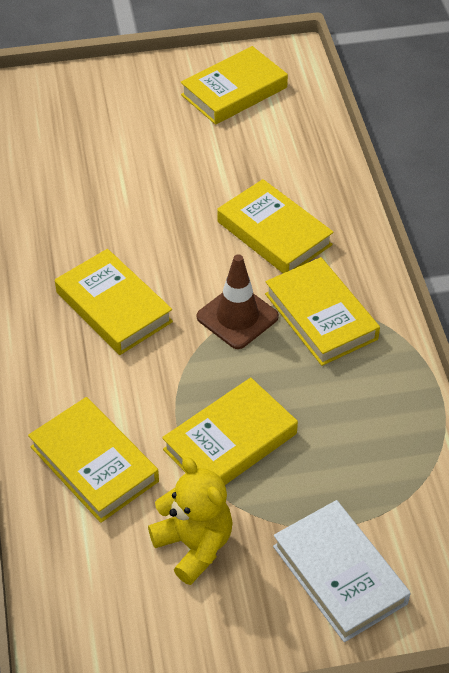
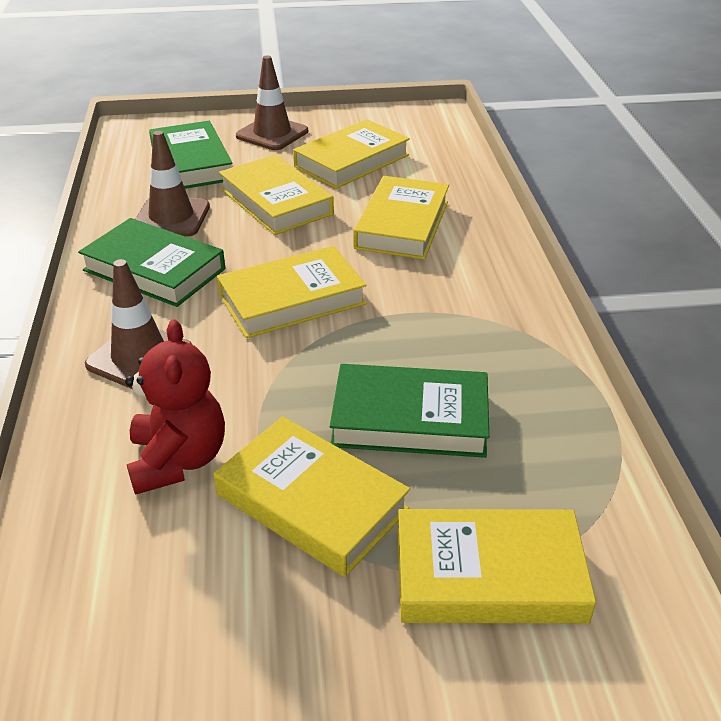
brown traffic cone: 1 -> 3
green book: 0 -> 3
red teddy bear: 0 -> 1
white book: 1 -> 0
yellow teddy bear: 1 -> 0

